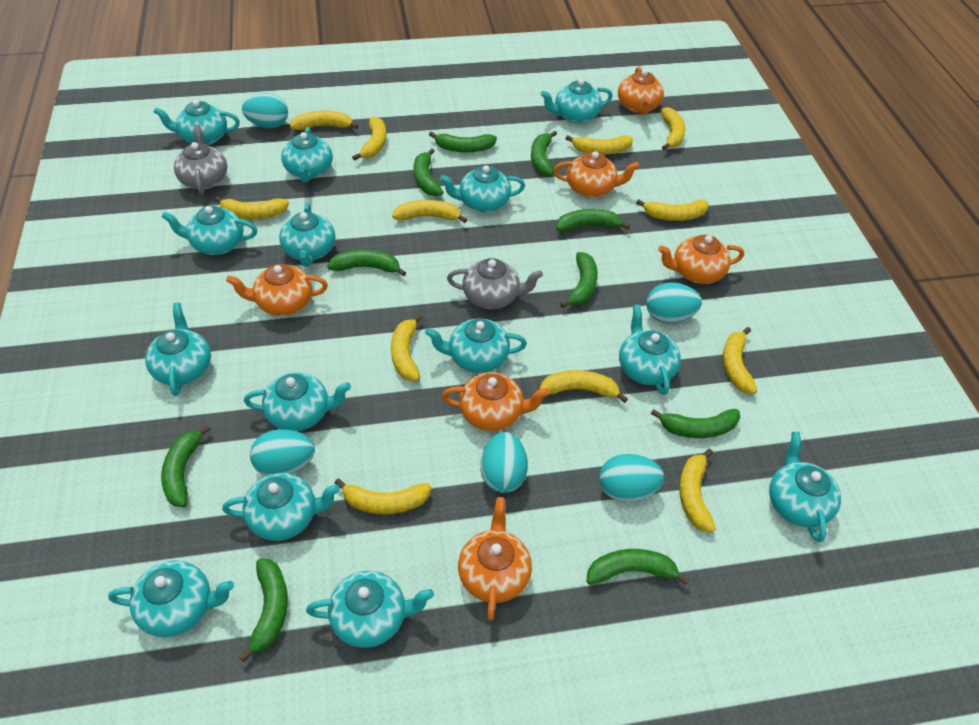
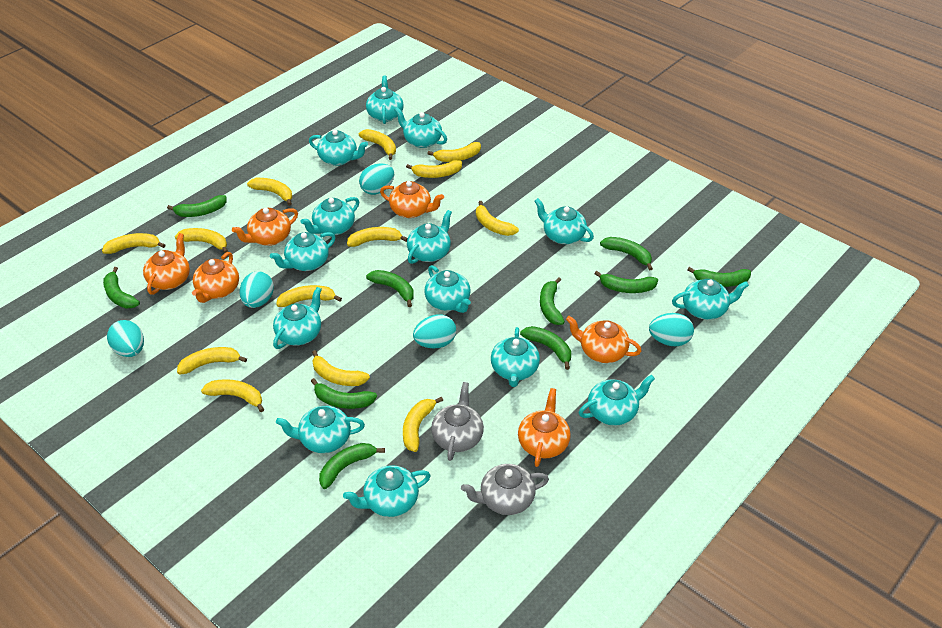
yellow banana: 12 -> 13

